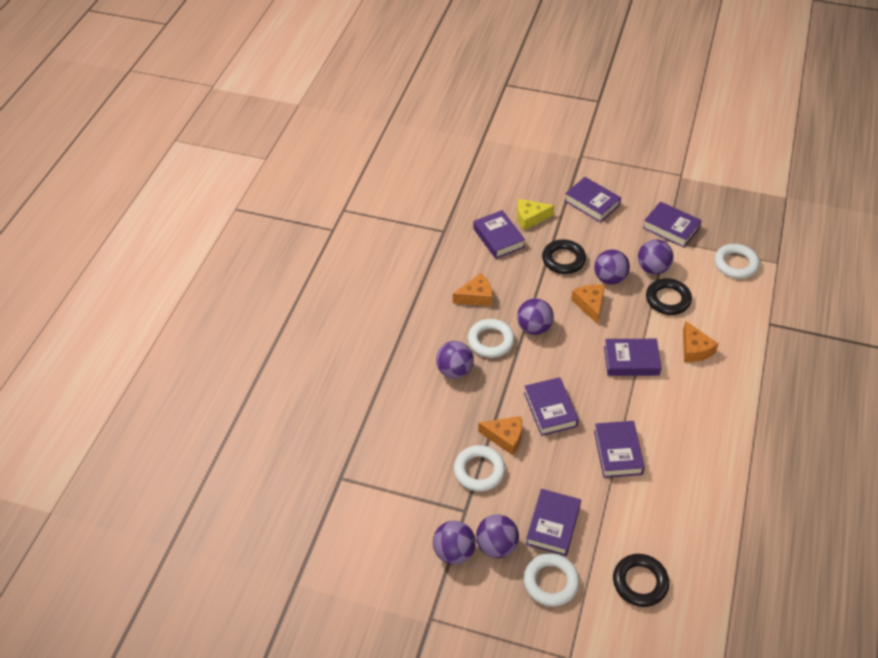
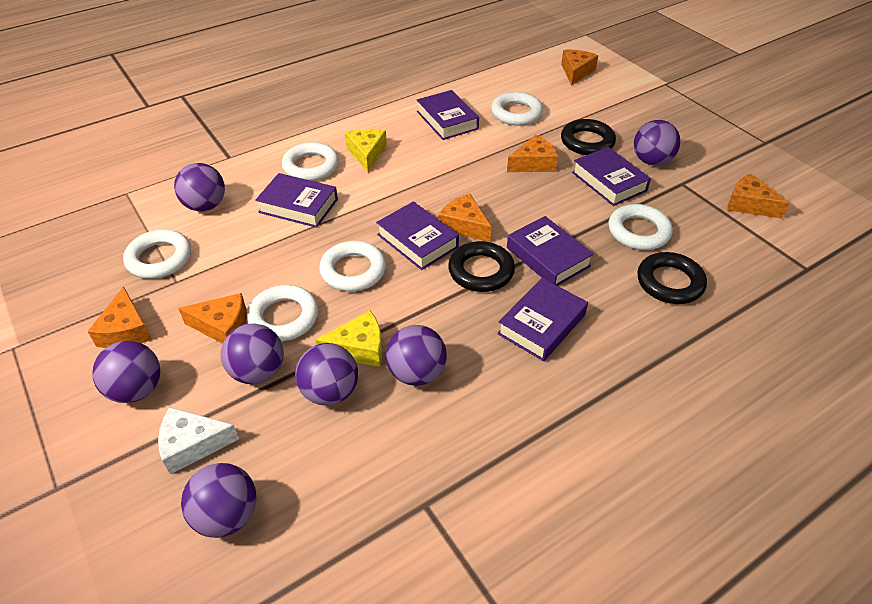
orange cheese: 4 -> 6
purple ball: 6 -> 7
purple book: 7 -> 6
white cheese: 0 -> 1
white ring: 4 -> 6
yellow cheese: 1 -> 2

